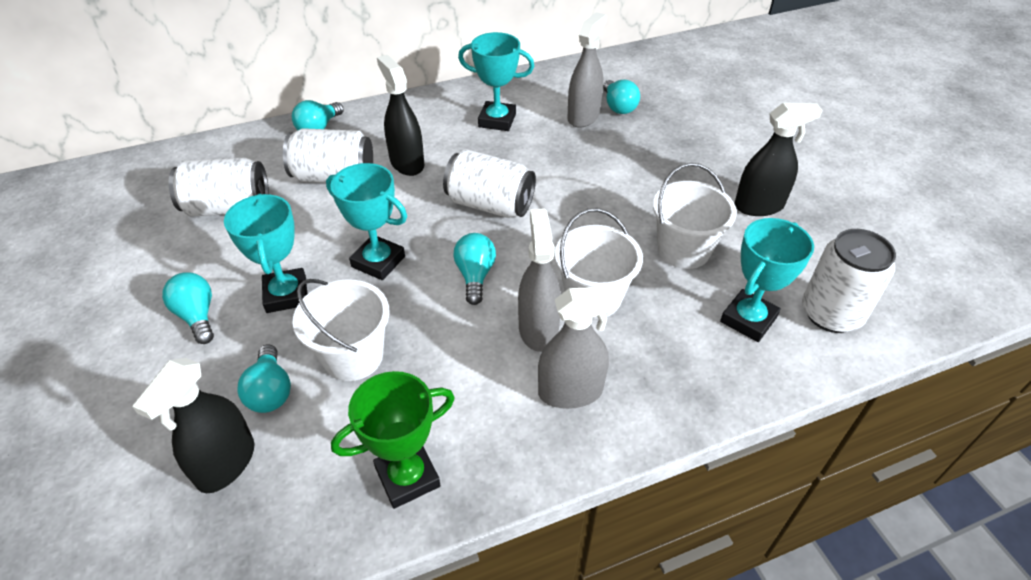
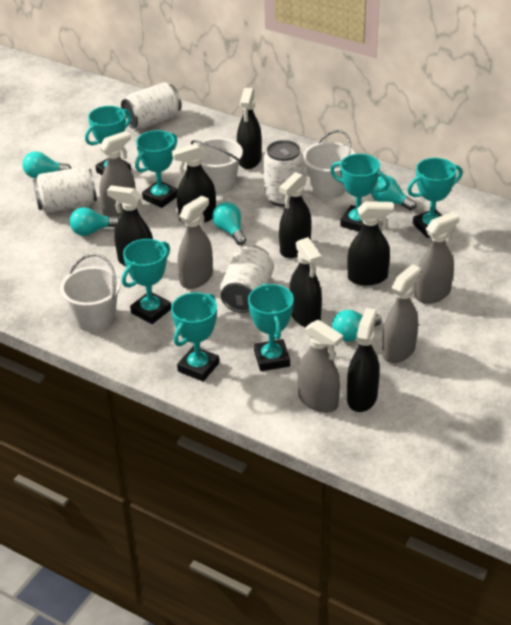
black spray bottle: 3 -> 7
green trophy: 1 -> 0
grey spray bottle: 3 -> 5
turquoise trophy: 4 -> 7

